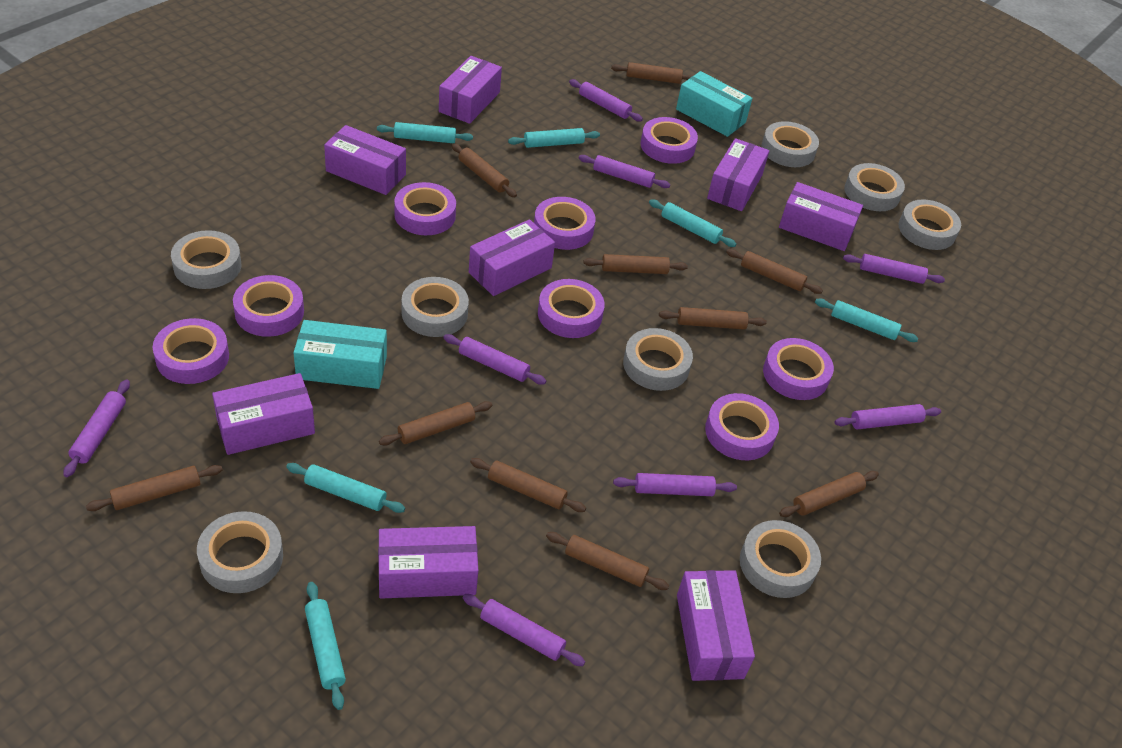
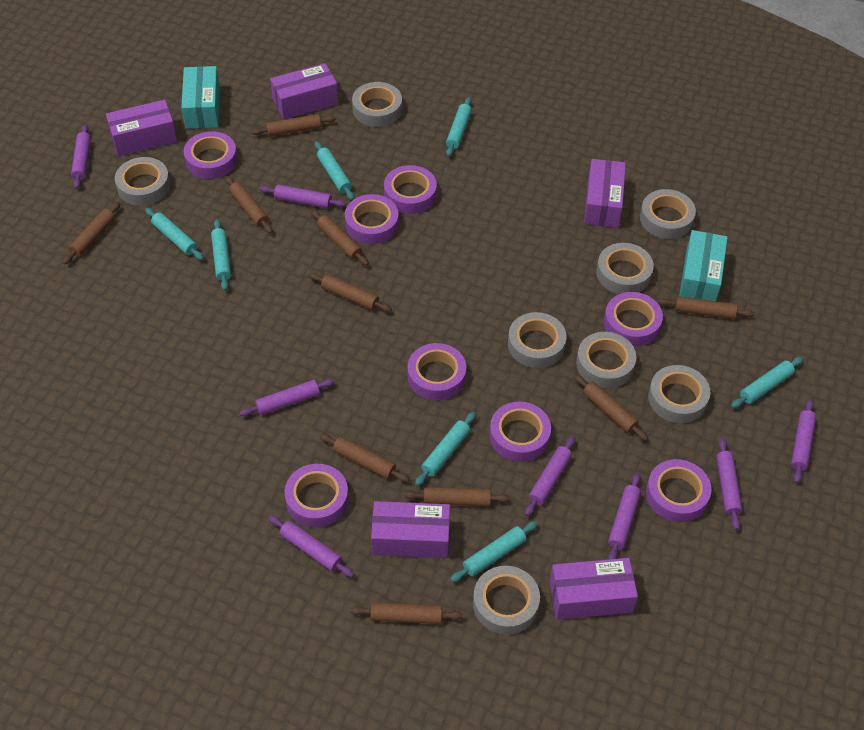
purple box: 8 -> 5
turquoise rolling pin: 6 -> 7

